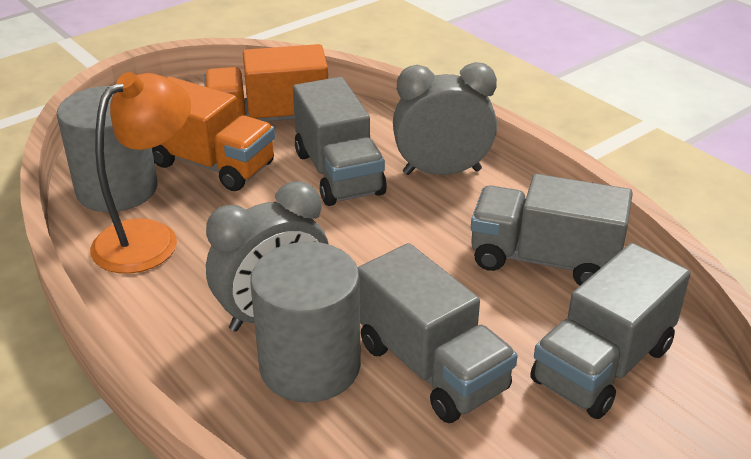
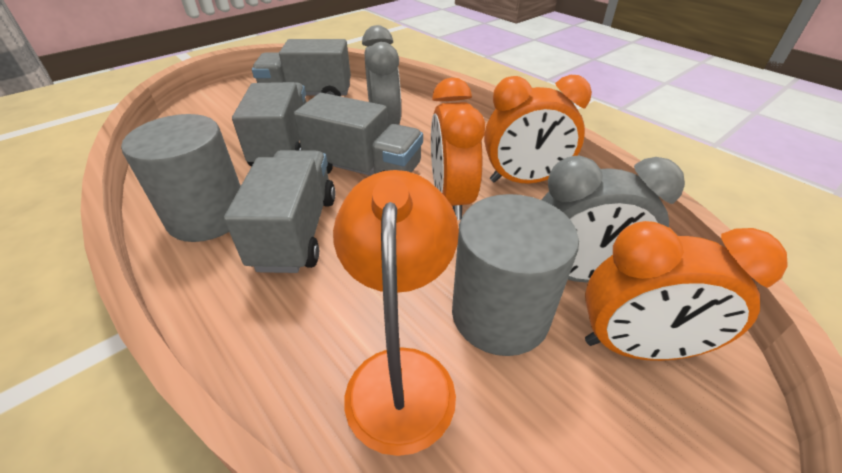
orange clock: 0 -> 3
orange truck: 2 -> 0

